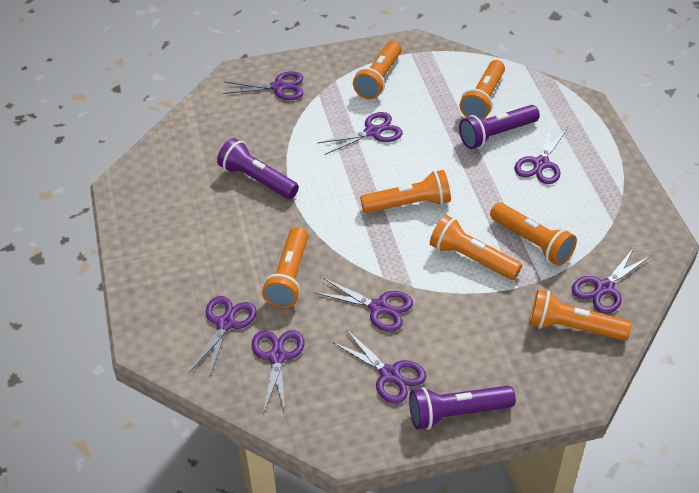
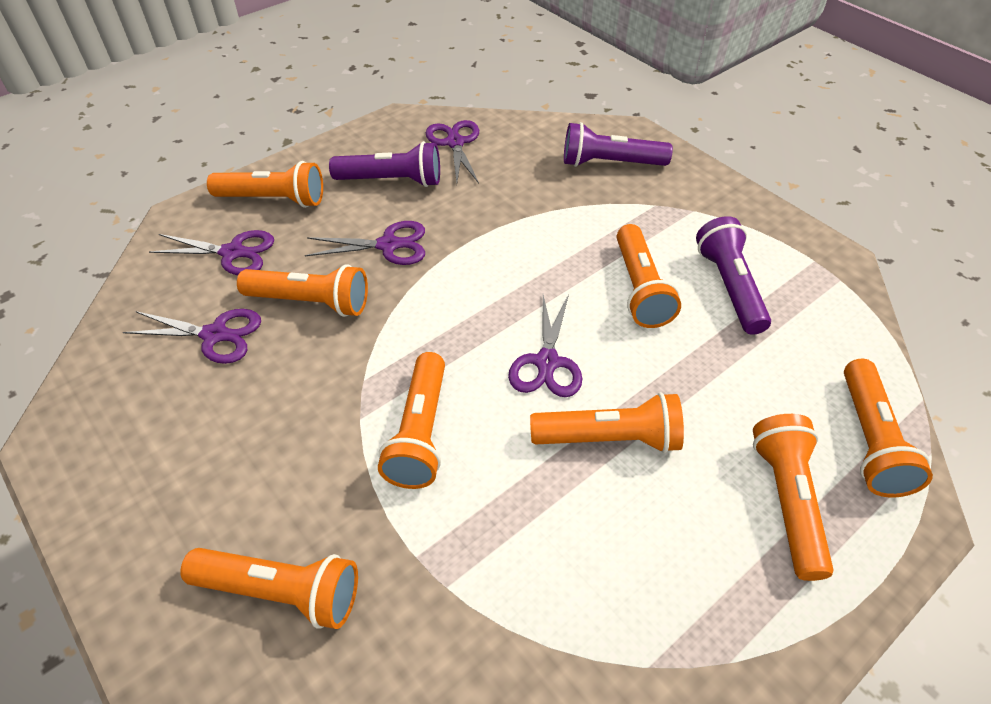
orange flashlight: 7 -> 8
purple scissors: 8 -> 5

